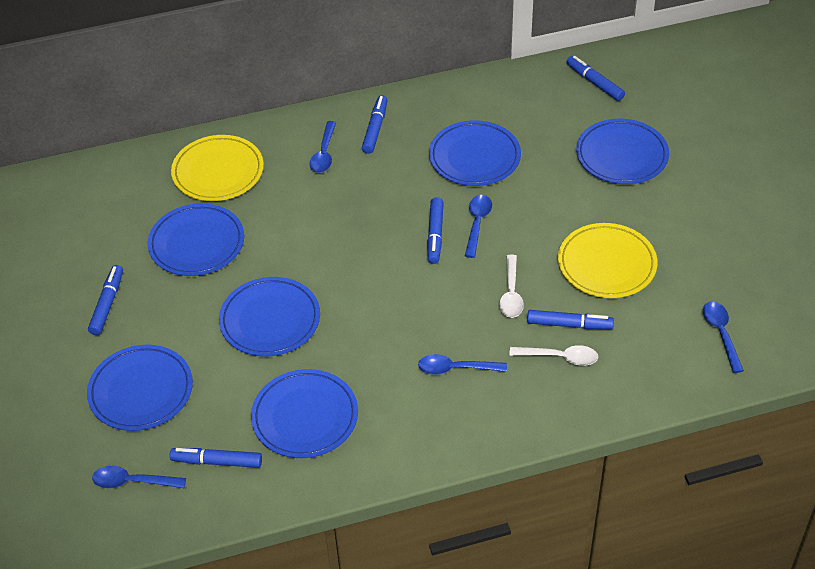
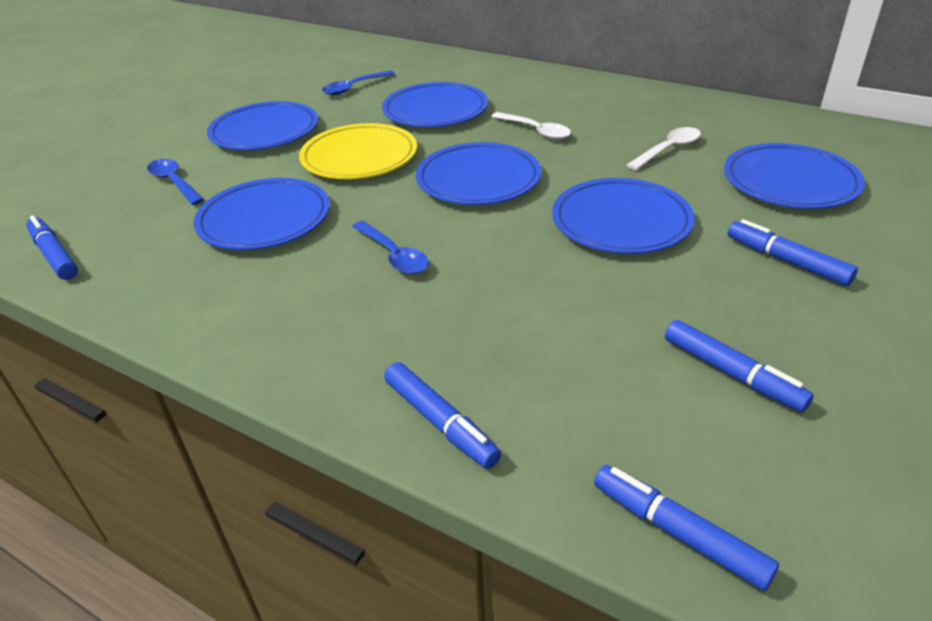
blue marker: 6 -> 5
blue spoon: 5 -> 3
yellow plate: 2 -> 1

